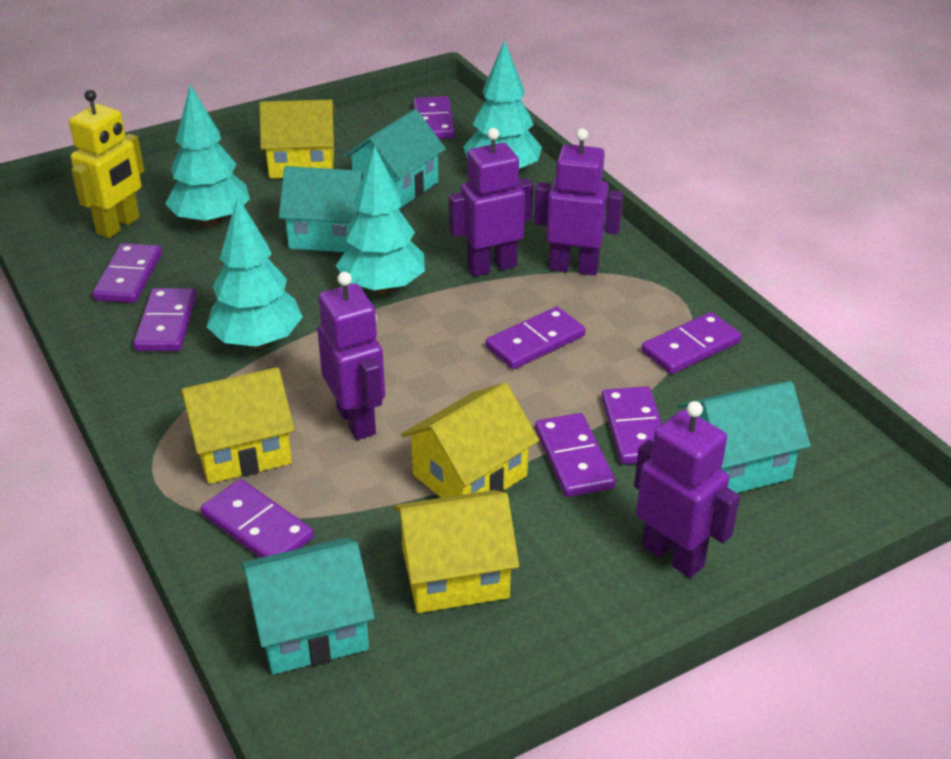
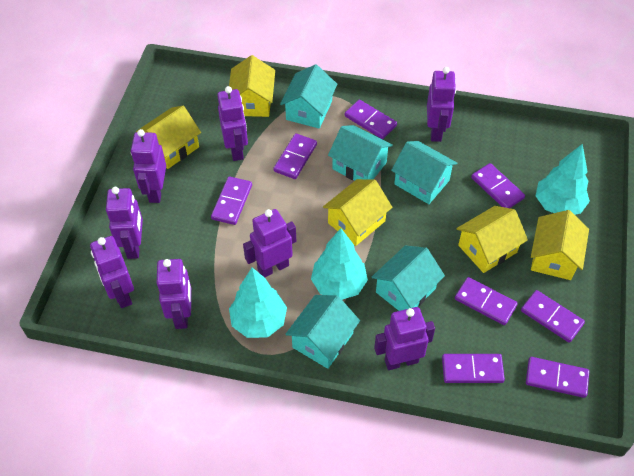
purple robot: 4 -> 8
turquoise house: 4 -> 5
turquoise tree: 4 -> 3
yellow house: 4 -> 5
yellow robot: 1 -> 0

